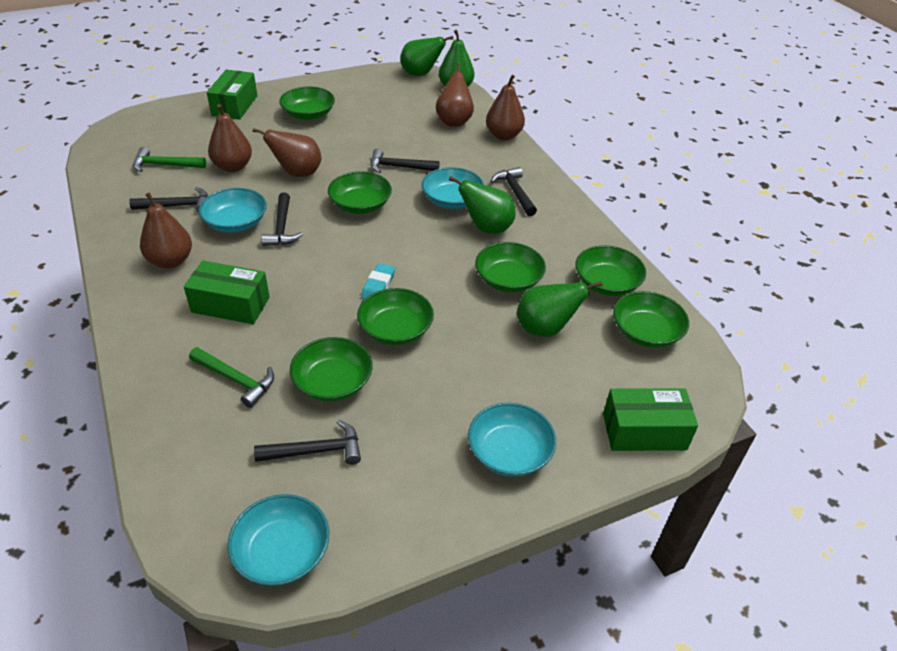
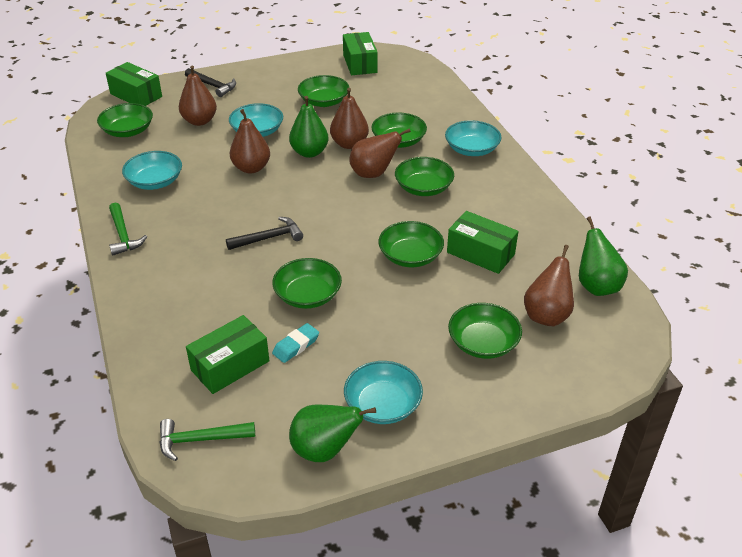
black hammer: 5 -> 2
green box: 3 -> 4
green pear: 4 -> 3

